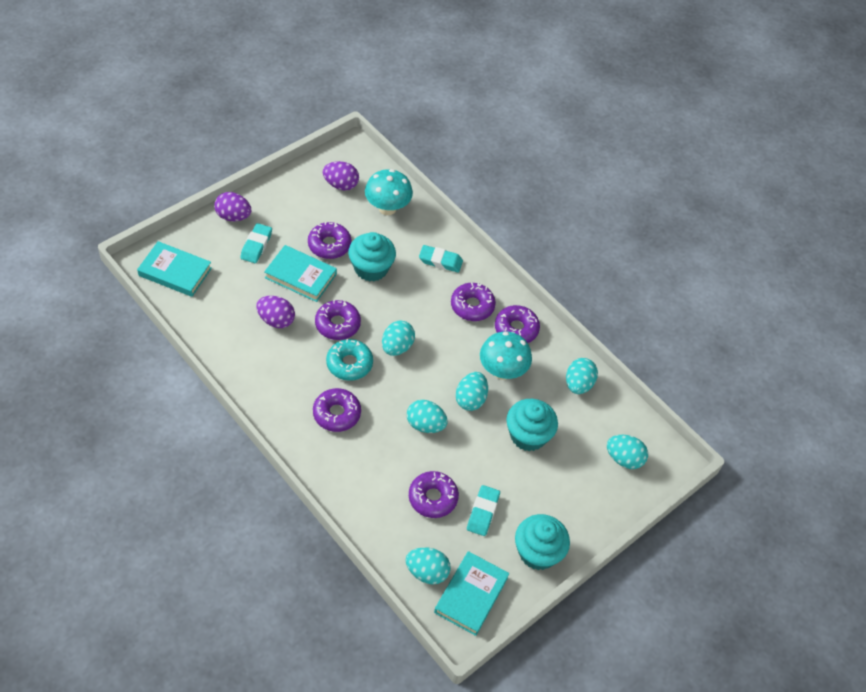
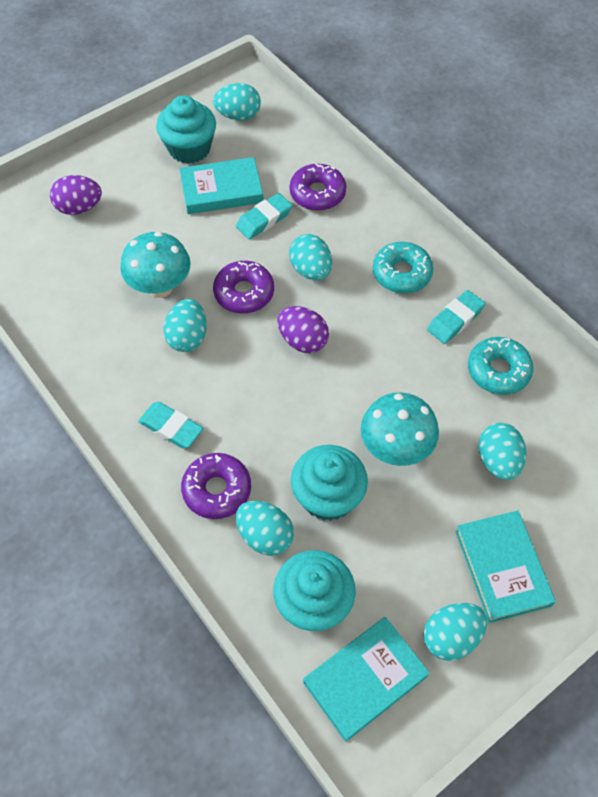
purple donut: 6 -> 3
purple egg: 3 -> 2
turquoise donut: 1 -> 2

